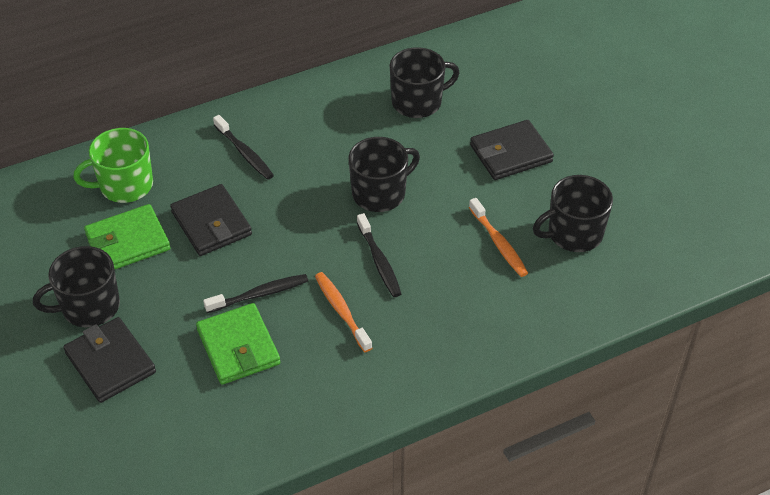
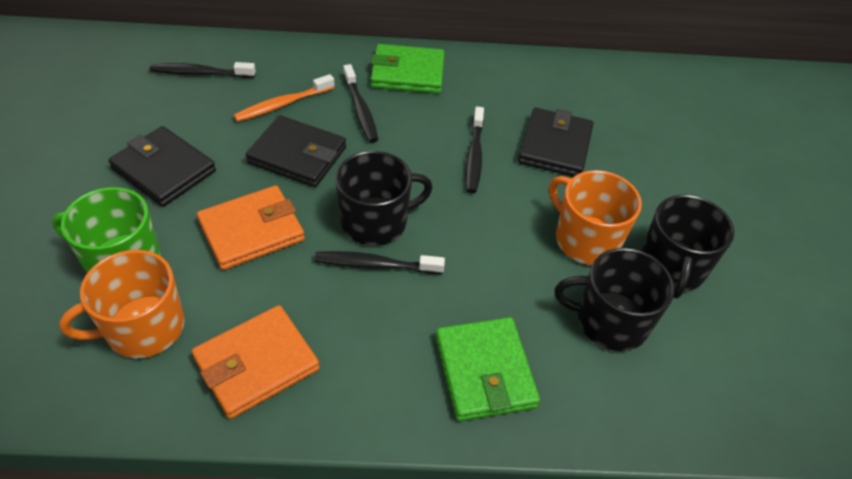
black mug: 4 -> 3
black toothbrush: 3 -> 4
orange mug: 0 -> 2
orange toothbrush: 2 -> 1
orange wallet: 0 -> 2

